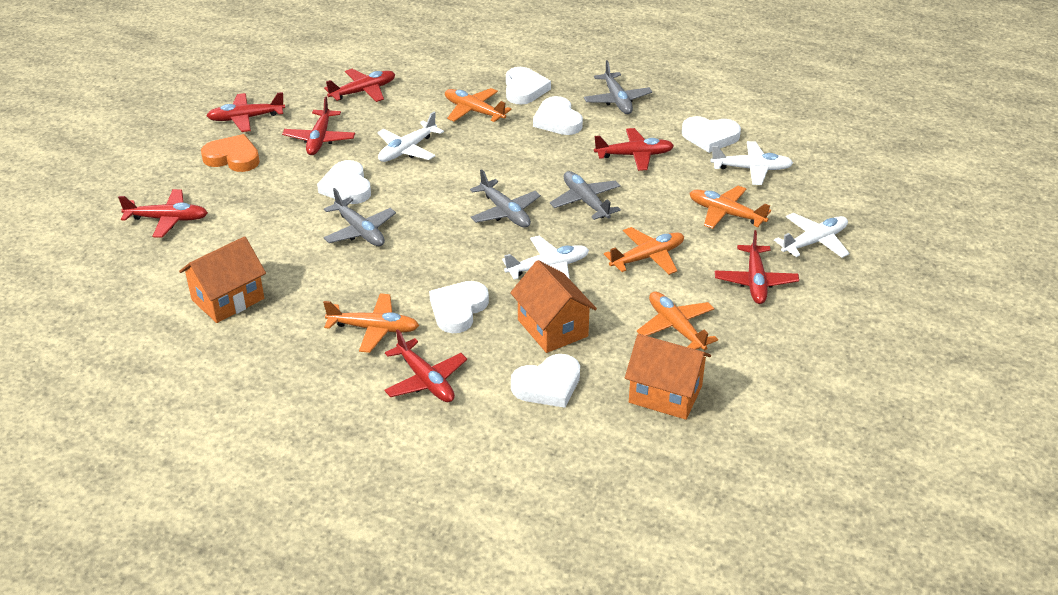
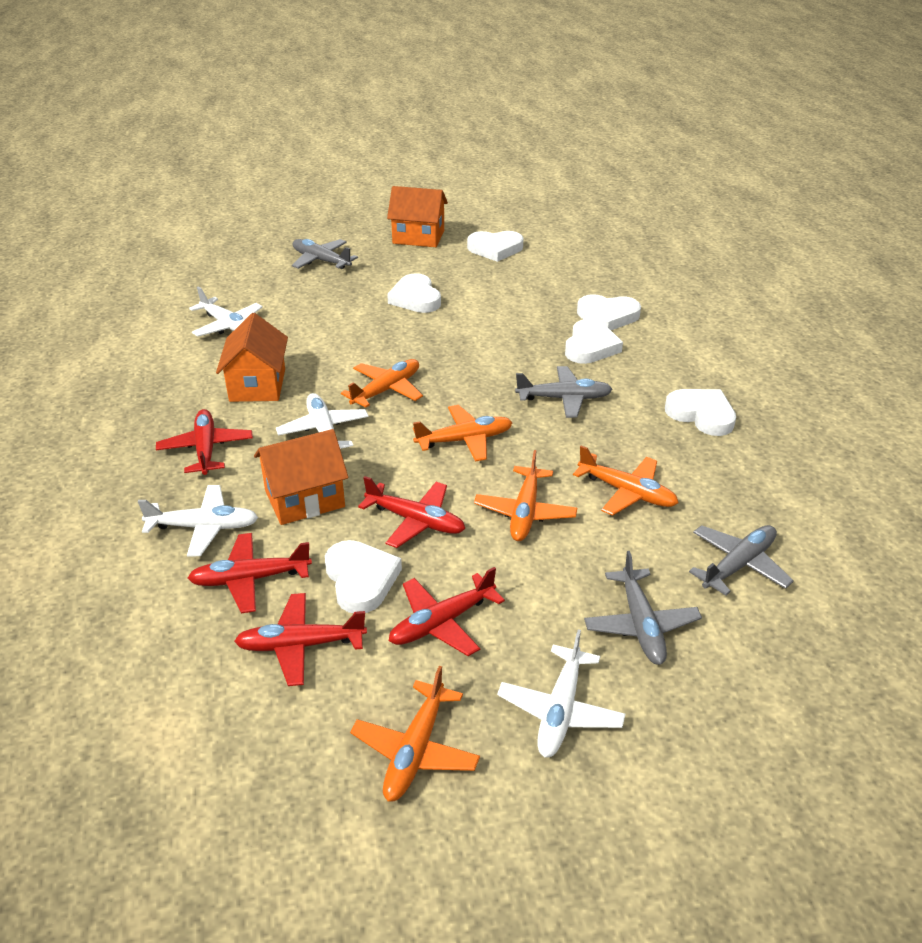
orange heart: 1 -> 0
red plane: 7 -> 5

